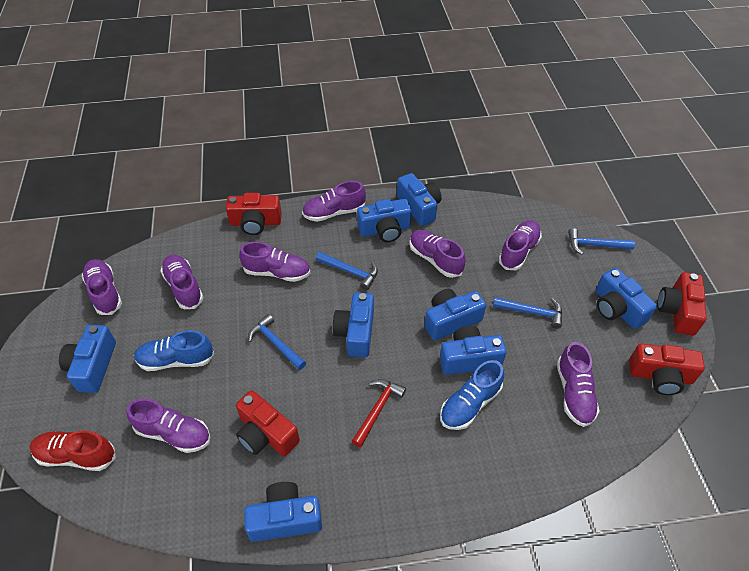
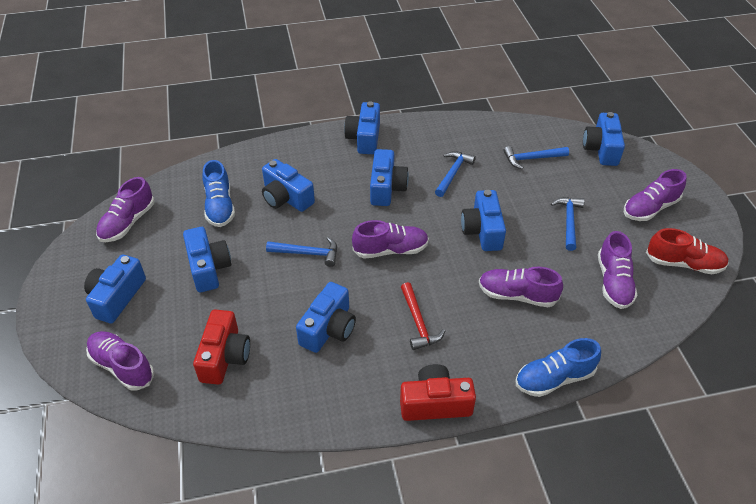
purple shoe: 8 -> 6
red camera: 4 -> 2

